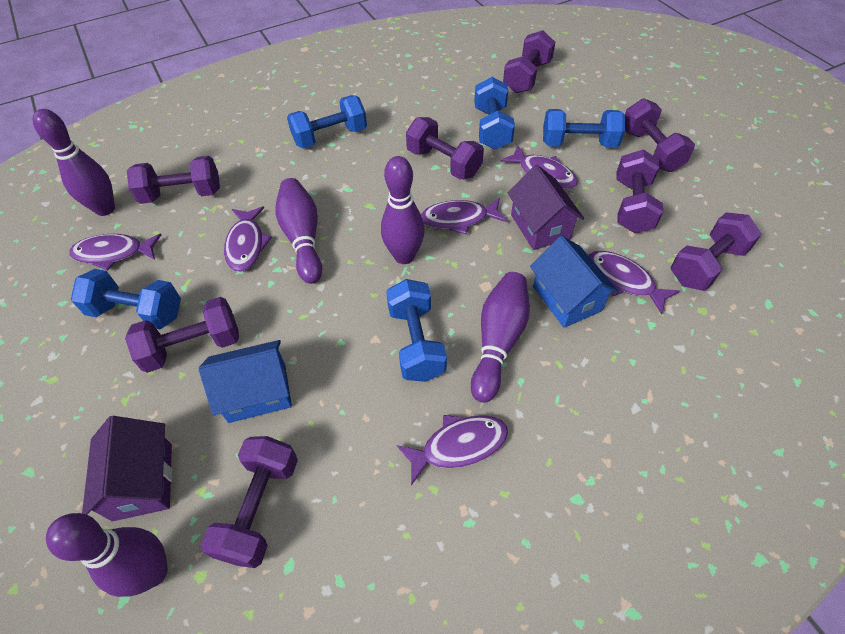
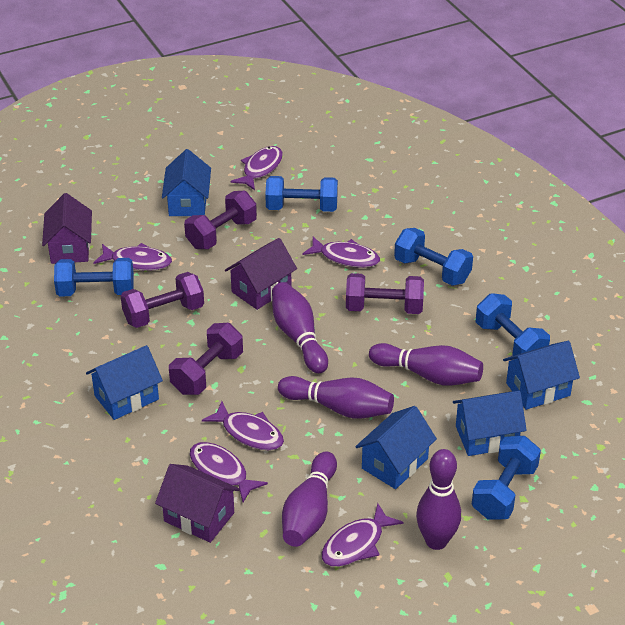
blue house: 2 -> 5
purple dumbbell: 8 -> 4
purple house: 2 -> 3

